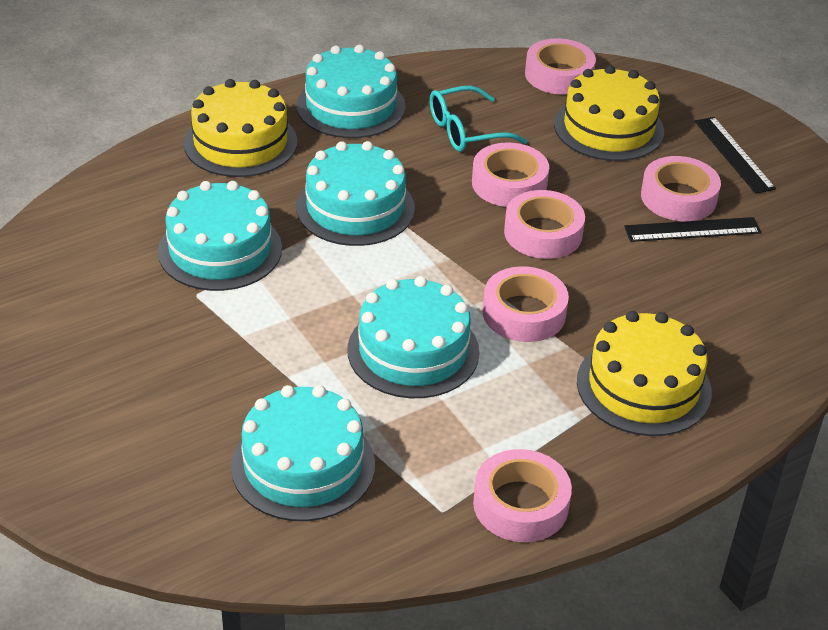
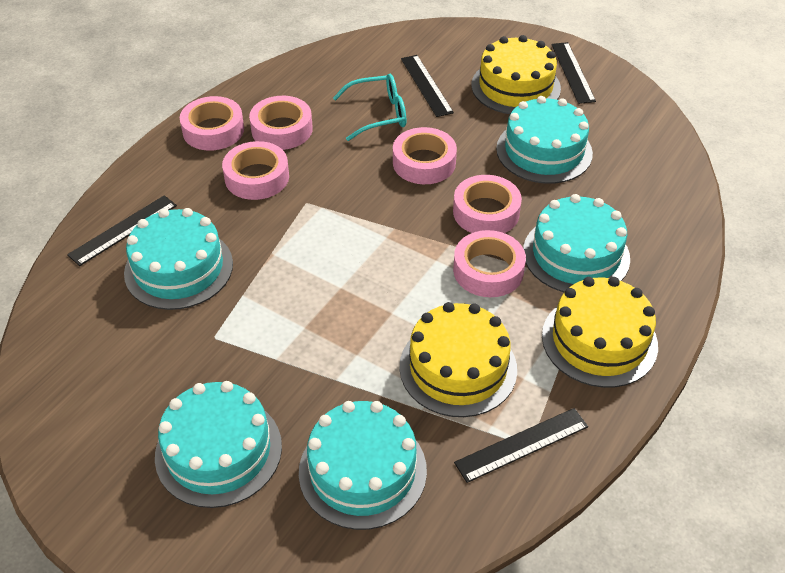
black ruler: 2 -> 4

